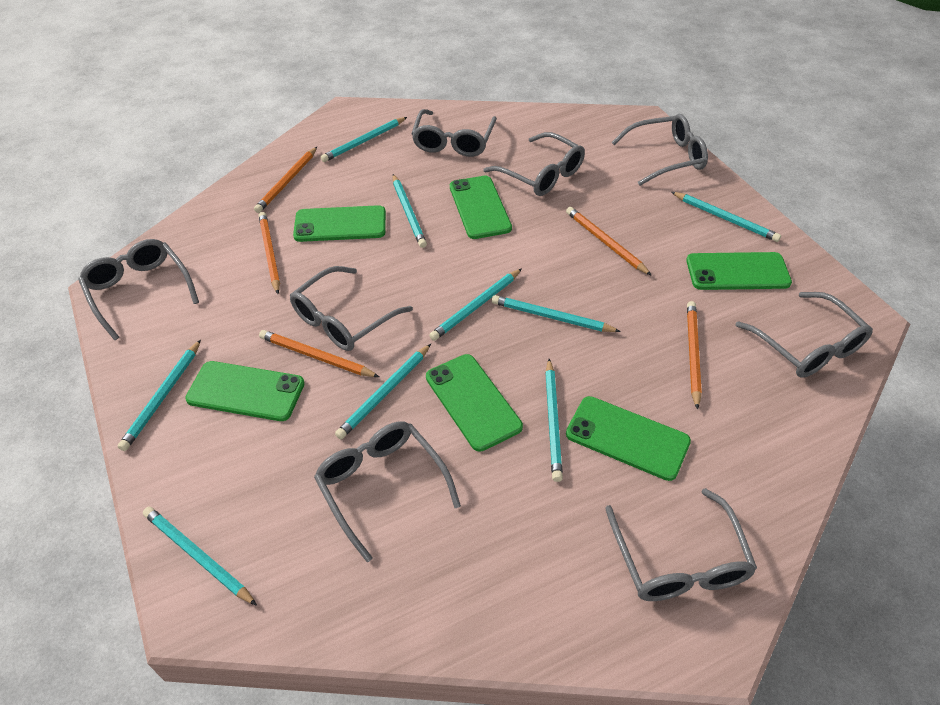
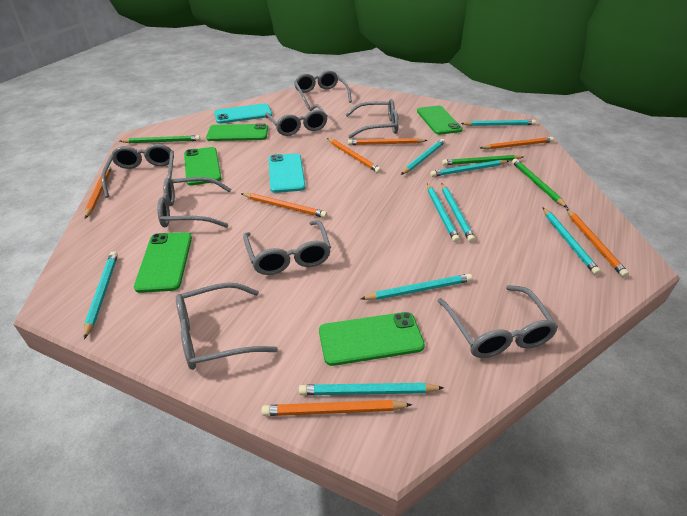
green pencil: 0 -> 3
green phone: 6 -> 5
orange pencil: 5 -> 7
turquoise phone: 0 -> 2

